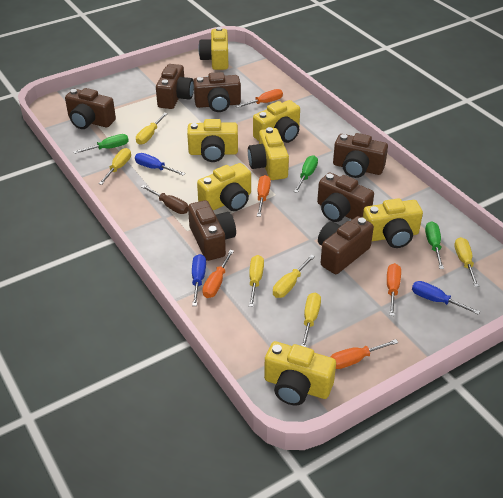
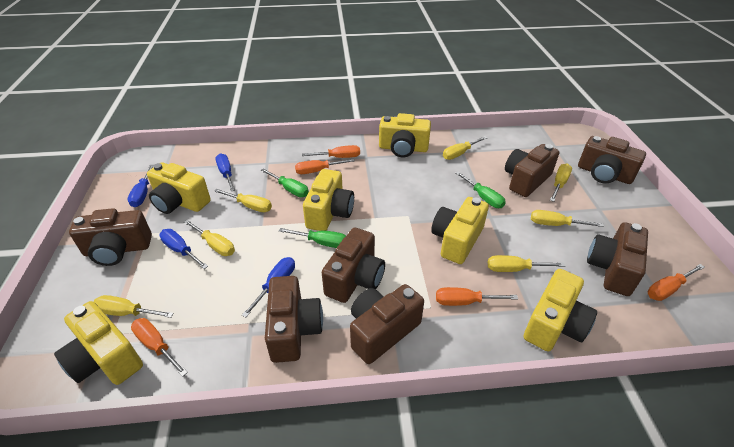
blue screwdriver: 3 -> 4
brown screwdriver: 1 -> 0
yellow camera: 7 -> 6
yellow screwdriver: 6 -> 7

